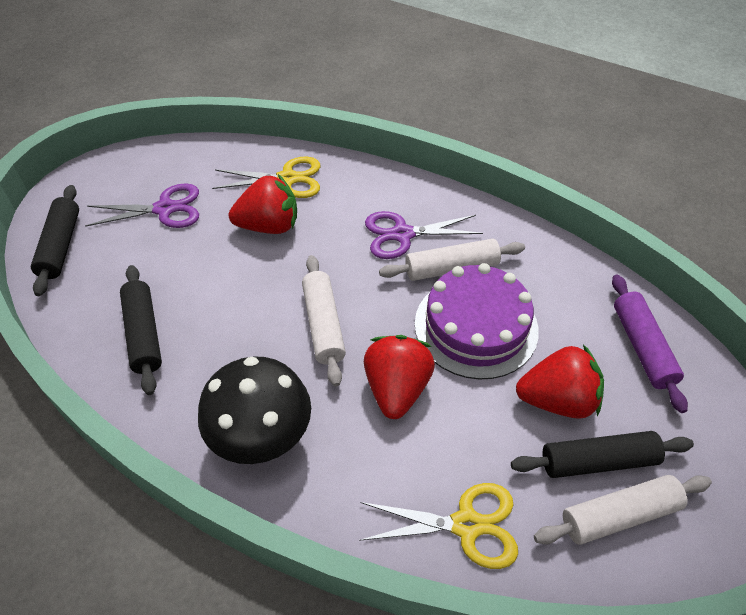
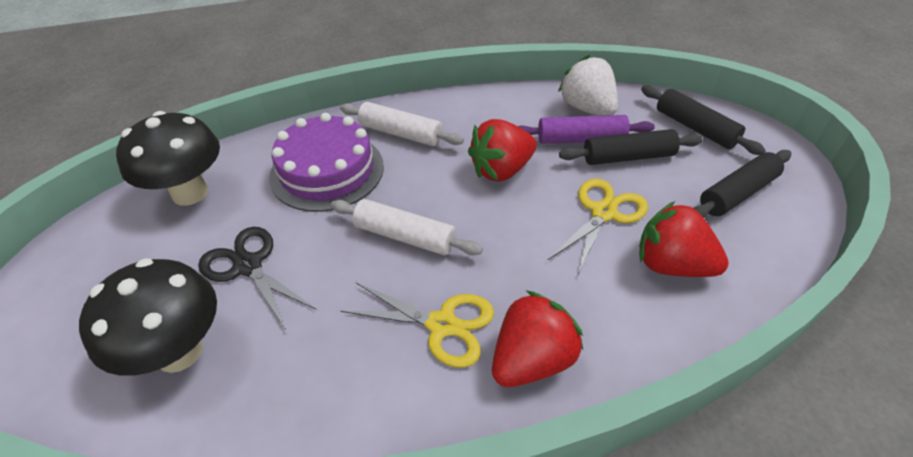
black mushroom: 1 -> 2
black scissors: 0 -> 1
purple scissors: 2 -> 0
white rolling pin: 3 -> 2
white strawberry: 0 -> 1

